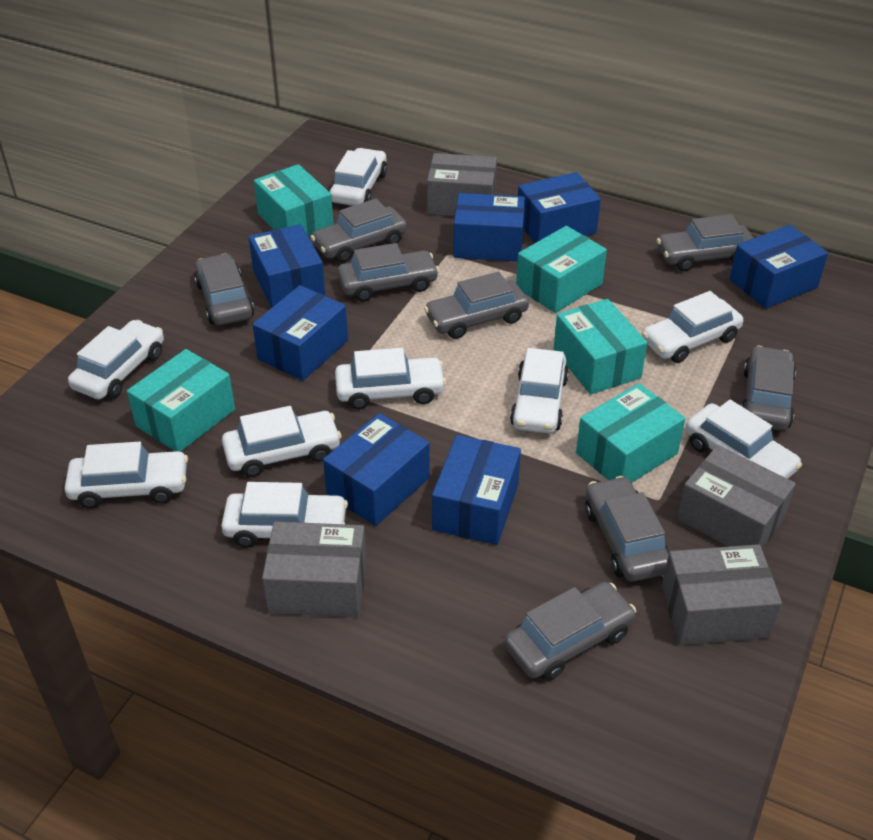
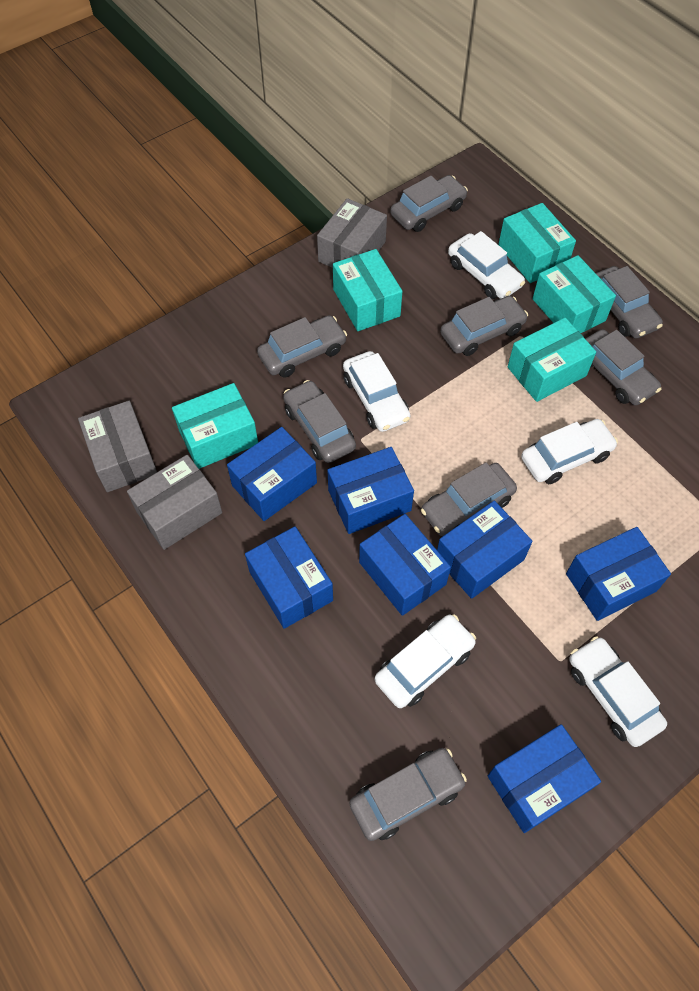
grey box: 4 -> 3
white car: 9 -> 5

